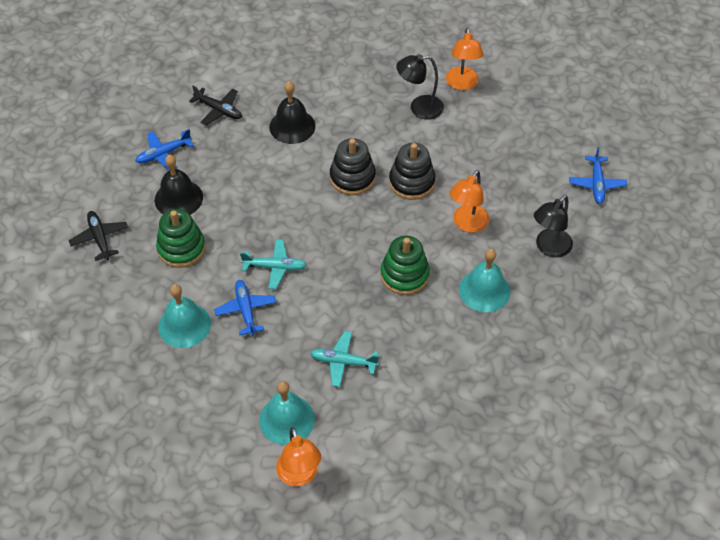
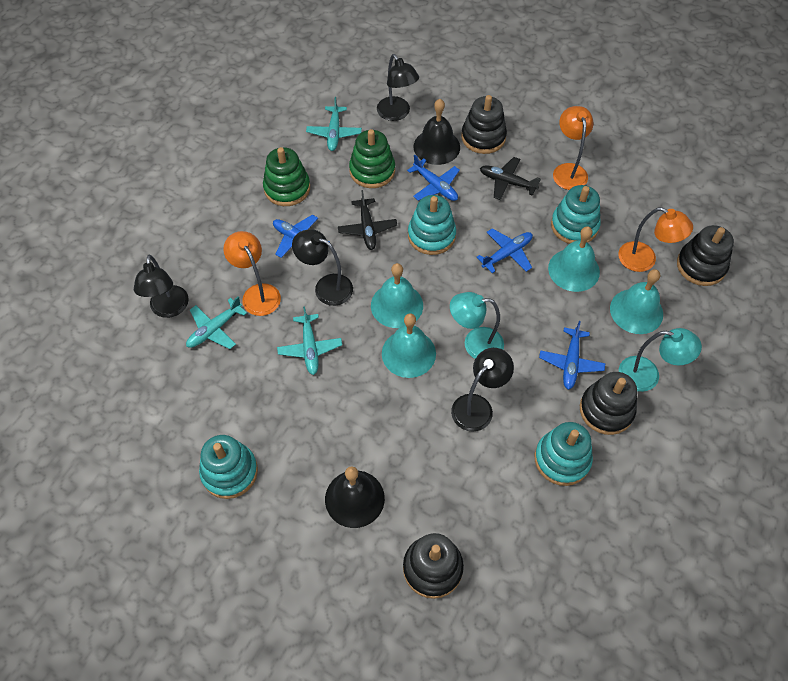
black lamp: 2 -> 4
black stacking toy: 2 -> 4
blue plane: 3 -> 4
turquoise bell: 3 -> 4
turquoise lamp: 0 -> 2
turquoise plane: 2 -> 3
turquoise stacking toy: 0 -> 4

